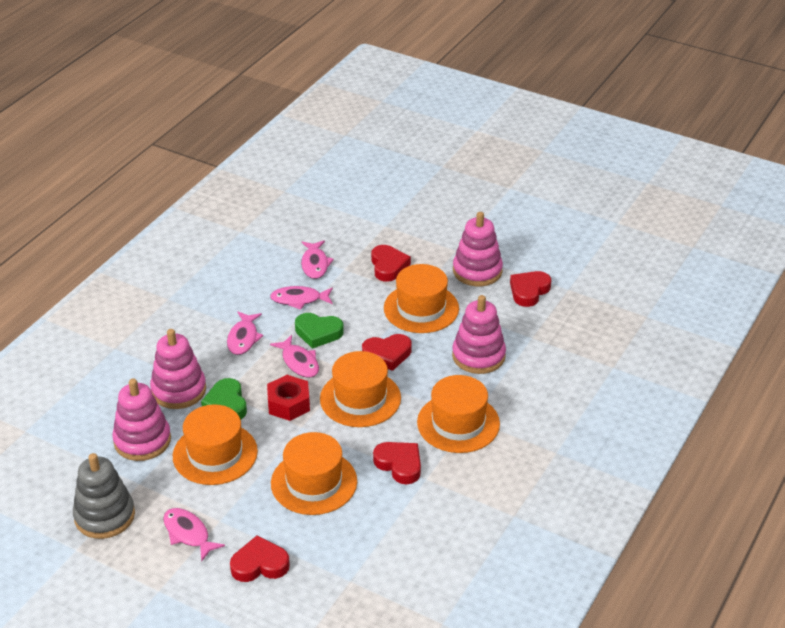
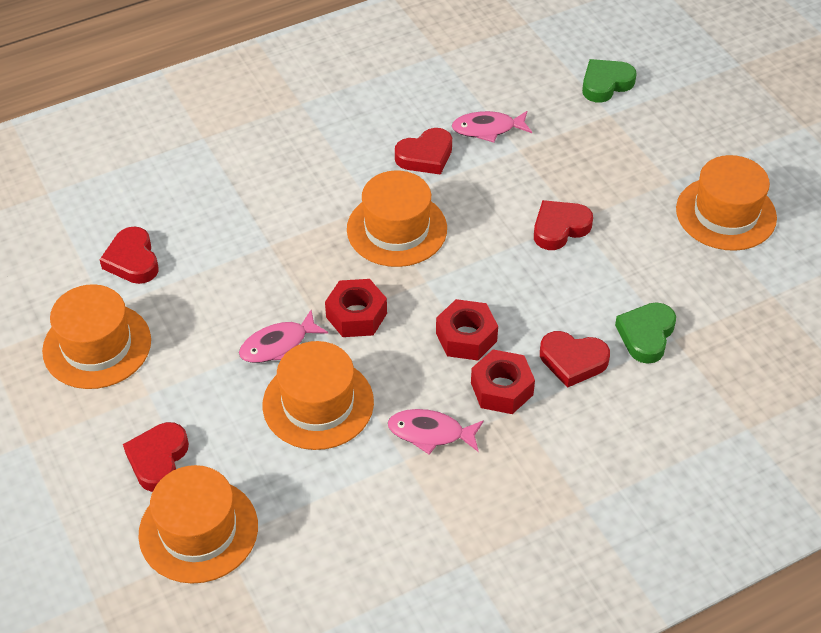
grey stacking toy: 1 -> 0
pink fish: 5 -> 3
pink stacking toy: 4 -> 0
red nut: 1 -> 3

